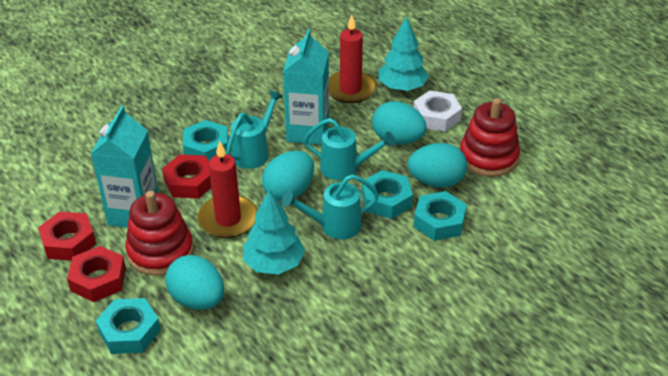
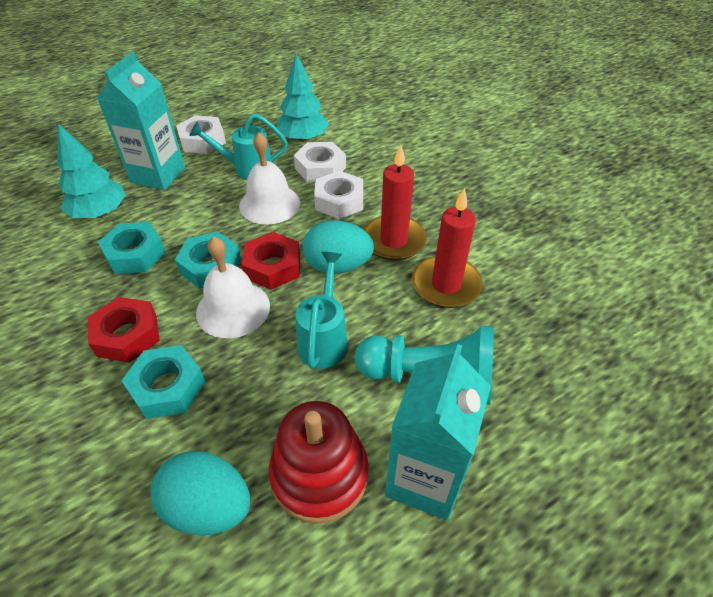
red nut: 3 -> 2
red stacking toy: 2 -> 1
turquoise egg: 4 -> 2
turquoise nut: 4 -> 3
turquoise pawn: 0 -> 1
turquoise watering can: 3 -> 2
white bell: 0 -> 2
white nut: 1 -> 3

